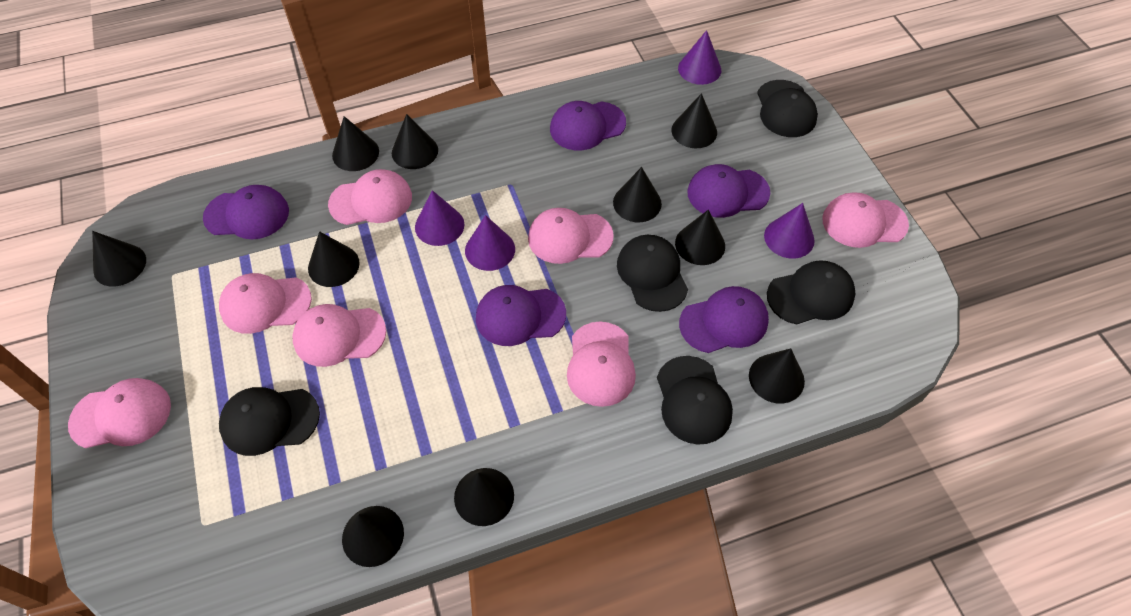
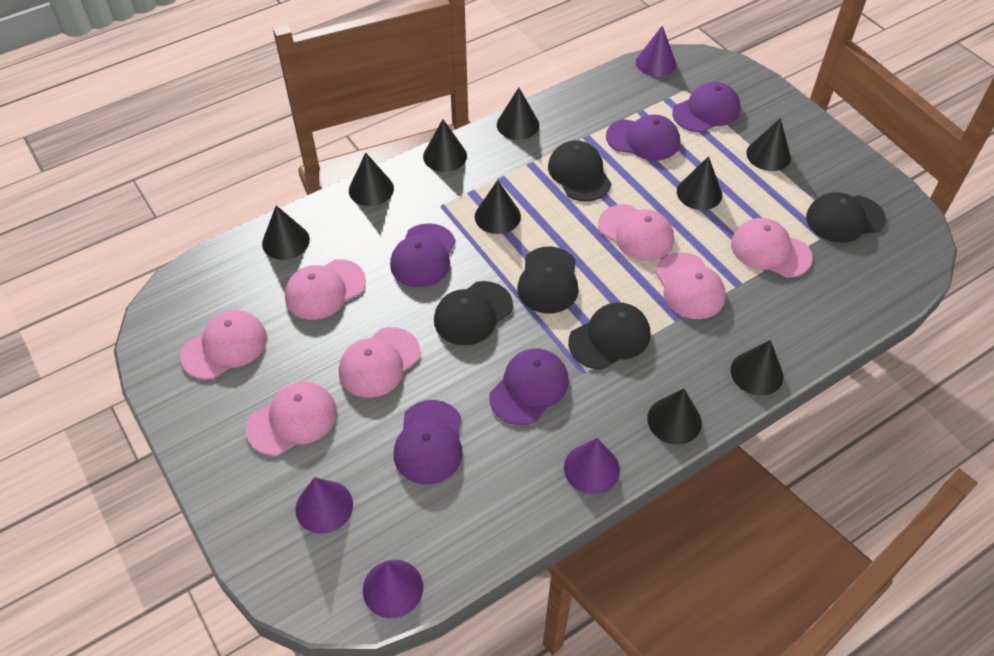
black cone: 10 -> 9

